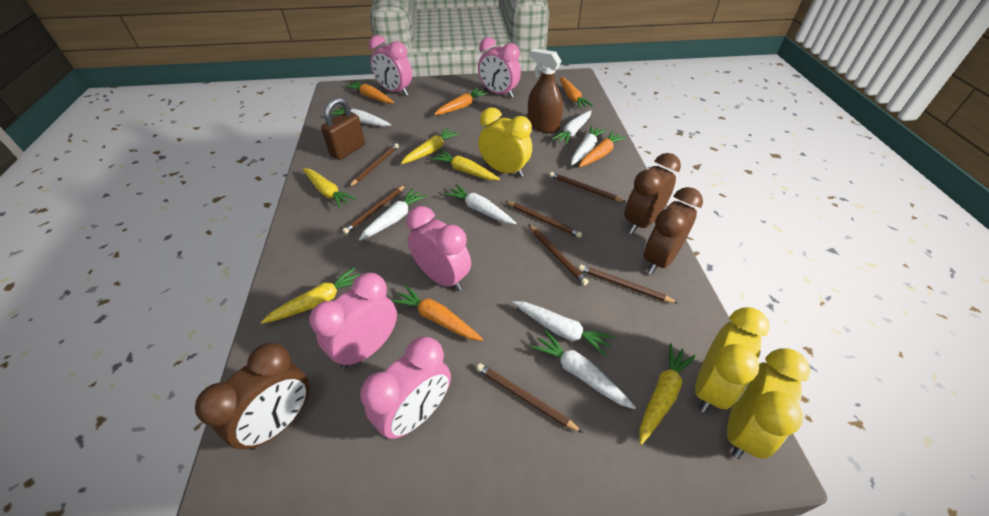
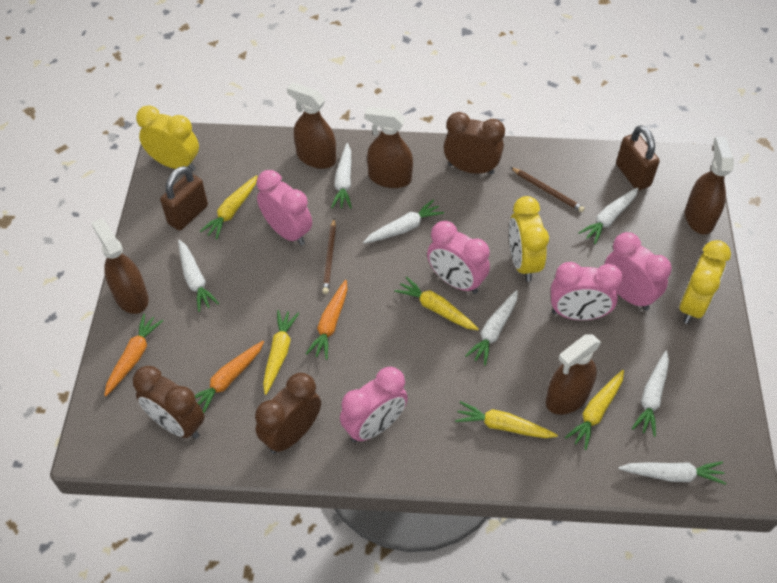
brown padlock: 1 -> 2
brown pencil: 7 -> 2
brown spray bottle: 1 -> 5
orange carrot: 5 -> 3

